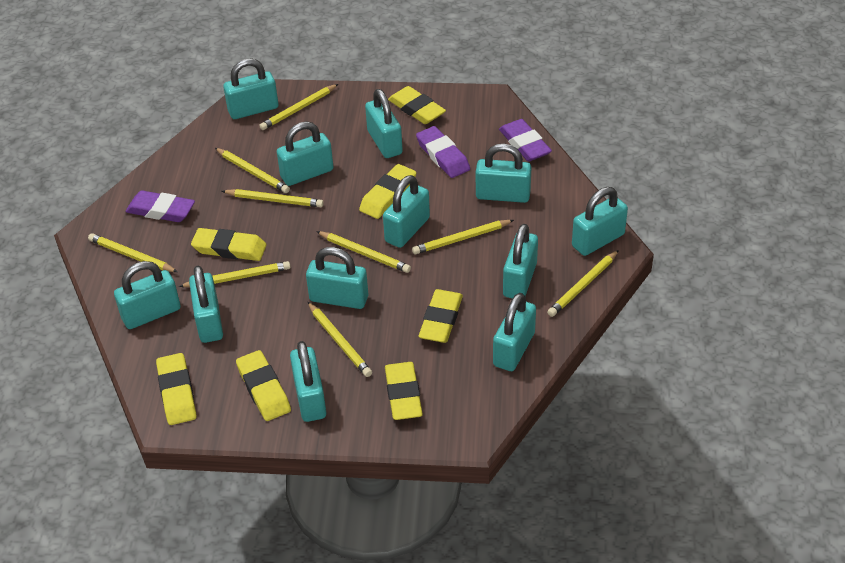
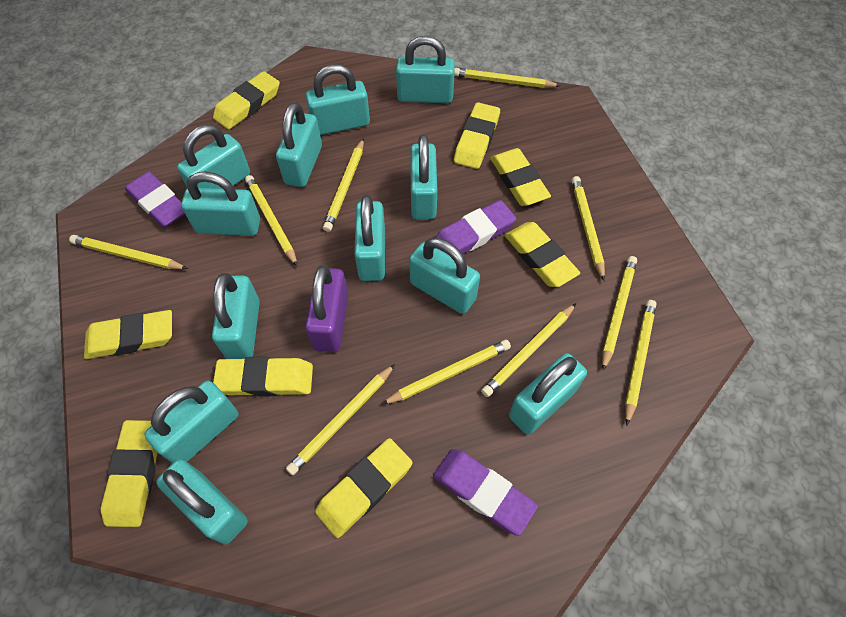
purple padlock: 0 -> 1
yellow eraser: 7 -> 8
yellow pencil: 9 -> 10

